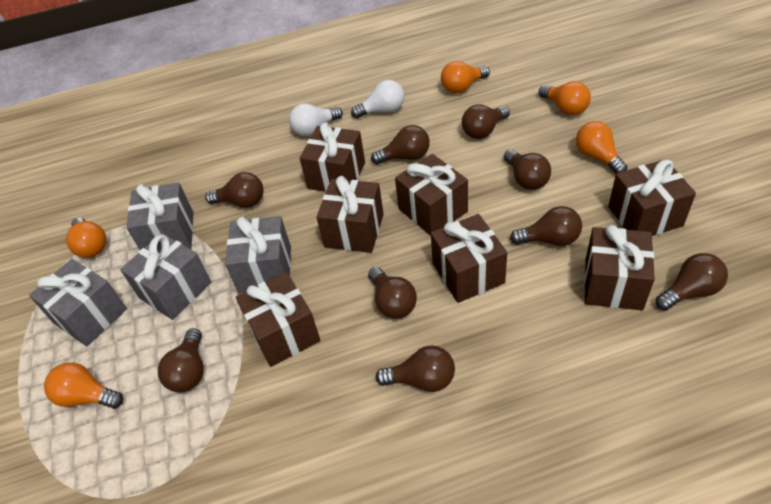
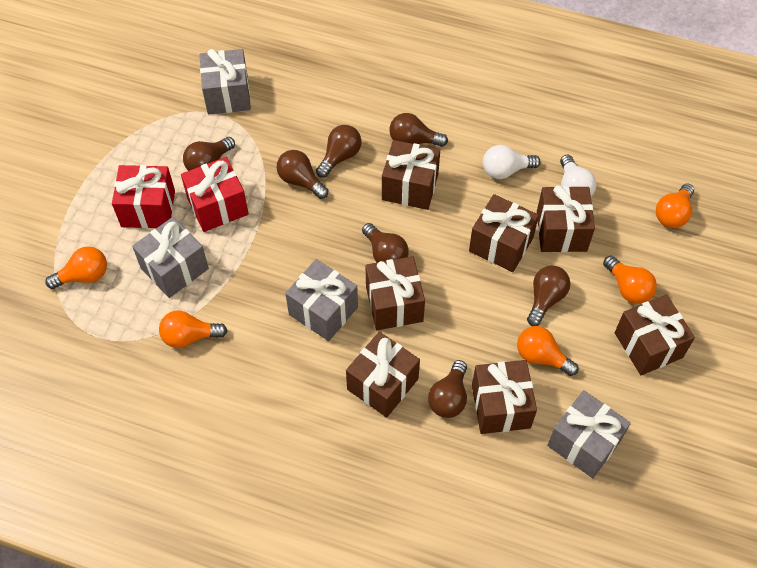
brown light bulb: 9 -> 7
red gift: 0 -> 2

